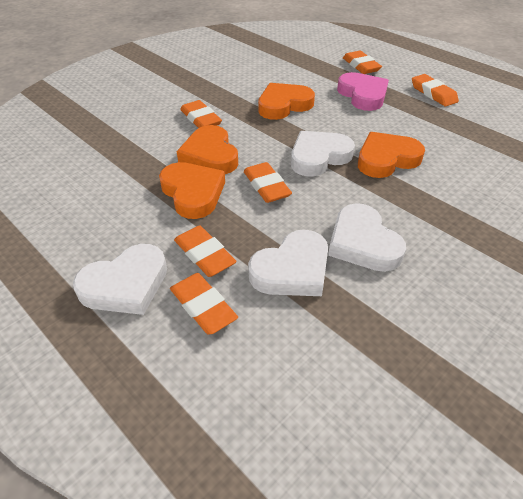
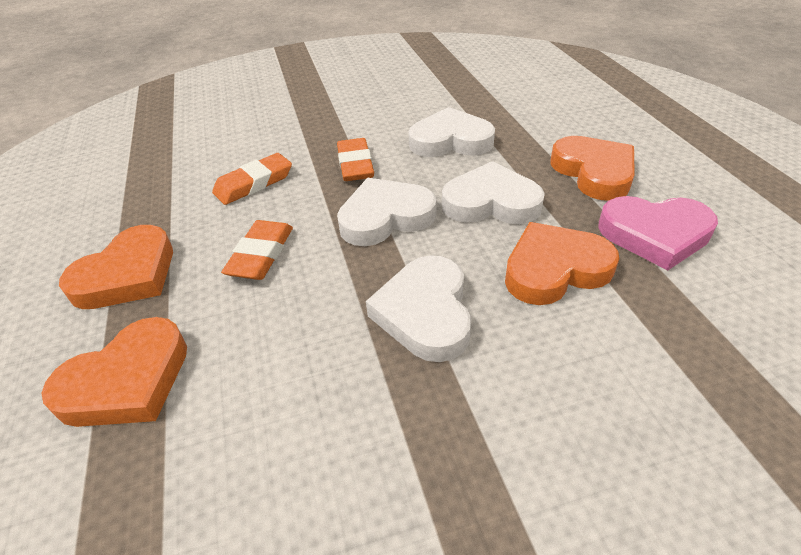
orange eraser: 6 -> 3

